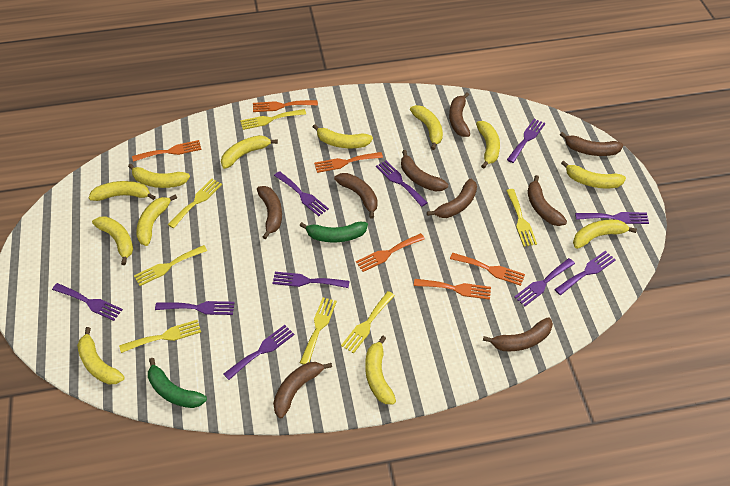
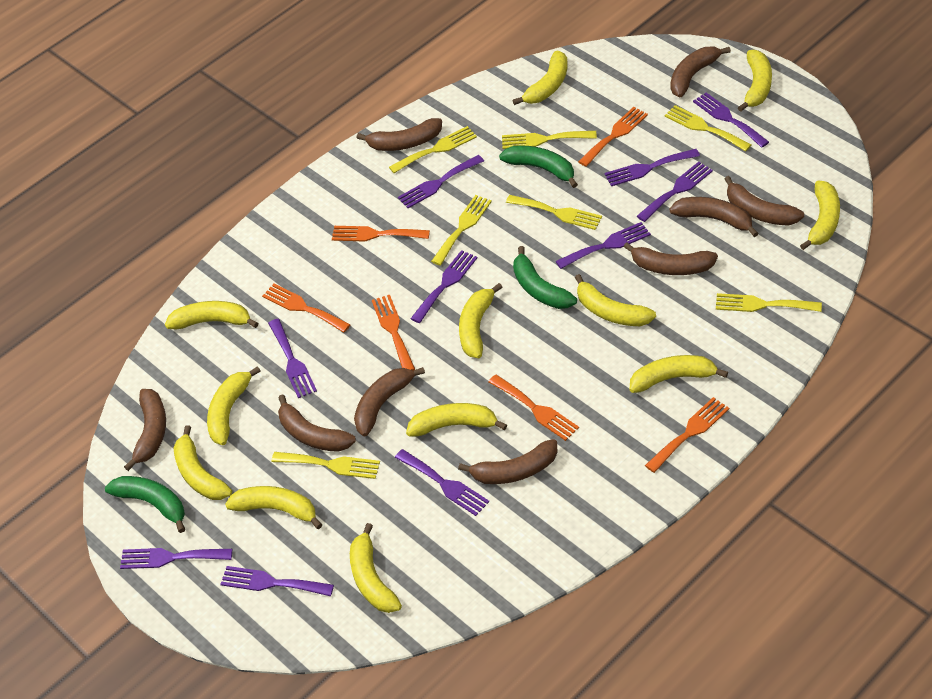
green banana: 2 -> 3

